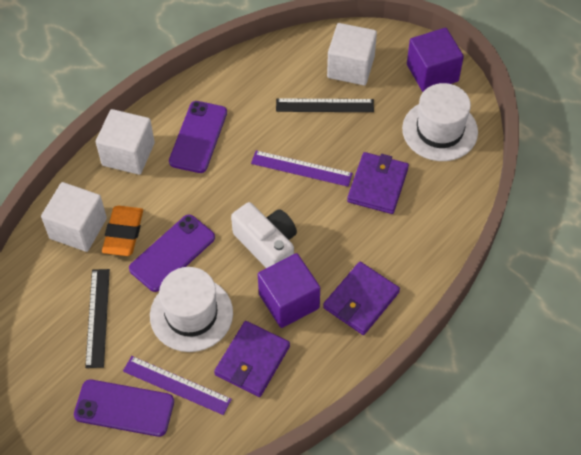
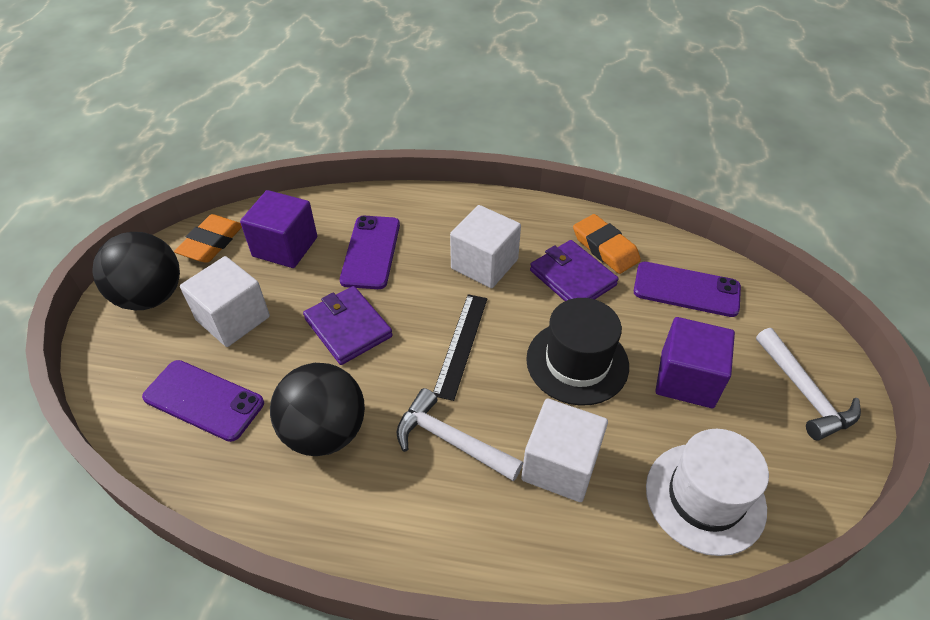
black ball: 0 -> 2
black hat: 0 -> 1
black ruler: 2 -> 1
orange eraser: 1 -> 2
purple ruler: 2 -> 0
purple wallet: 3 -> 2
white camera: 1 -> 0
white hammer: 0 -> 2
white hat: 2 -> 1

